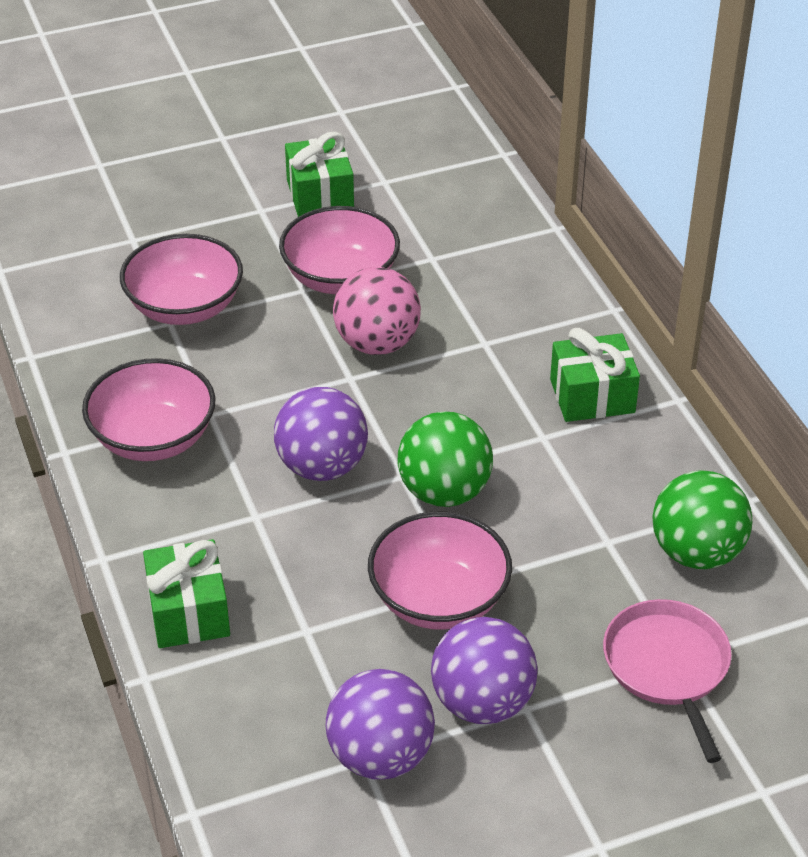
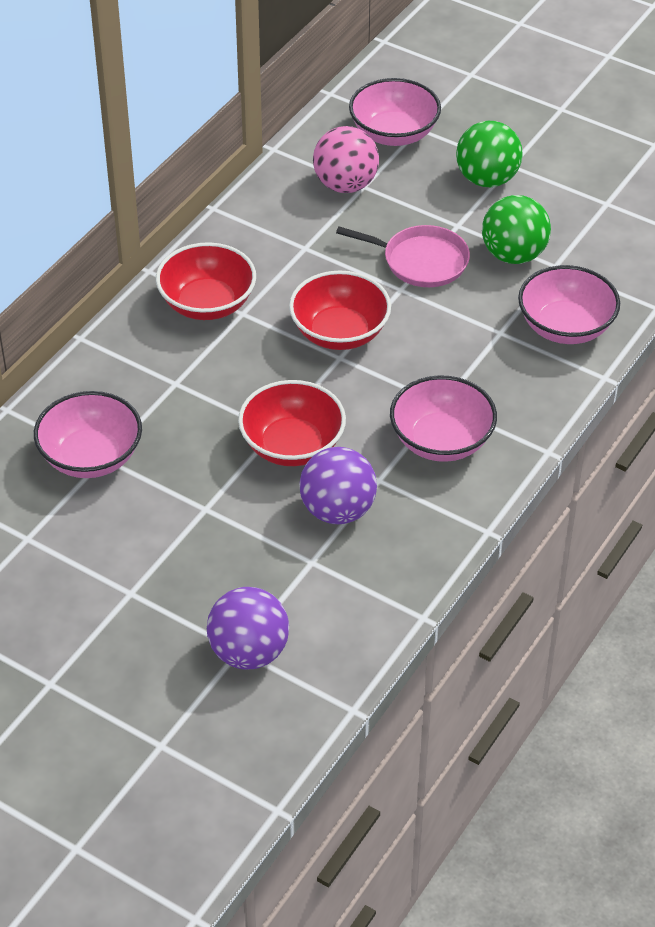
green gift: 3 -> 0
purple ball: 3 -> 2
red bowl: 0 -> 3

